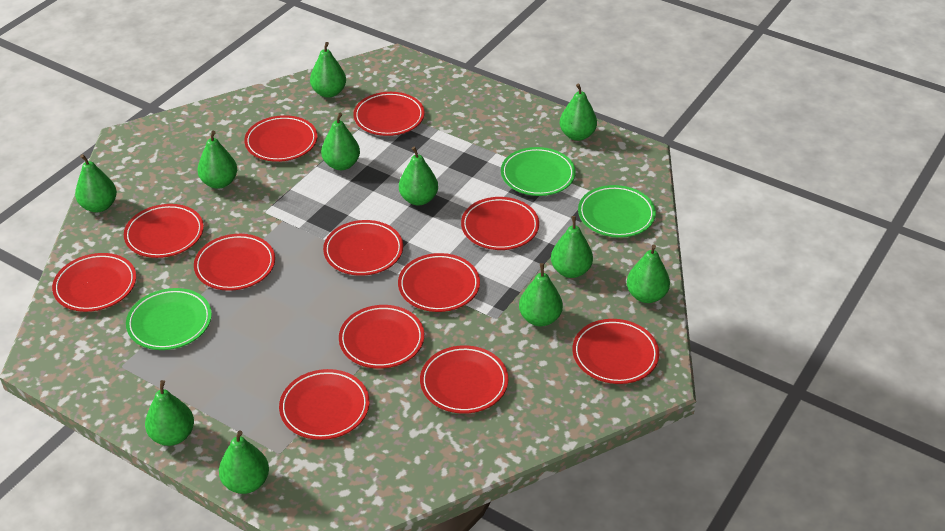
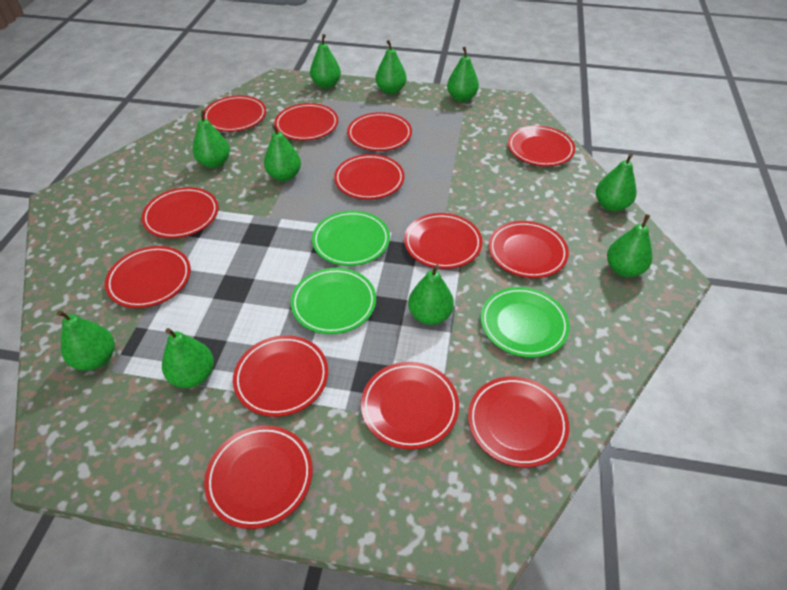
green pear: 11 -> 10
red plate: 12 -> 13

